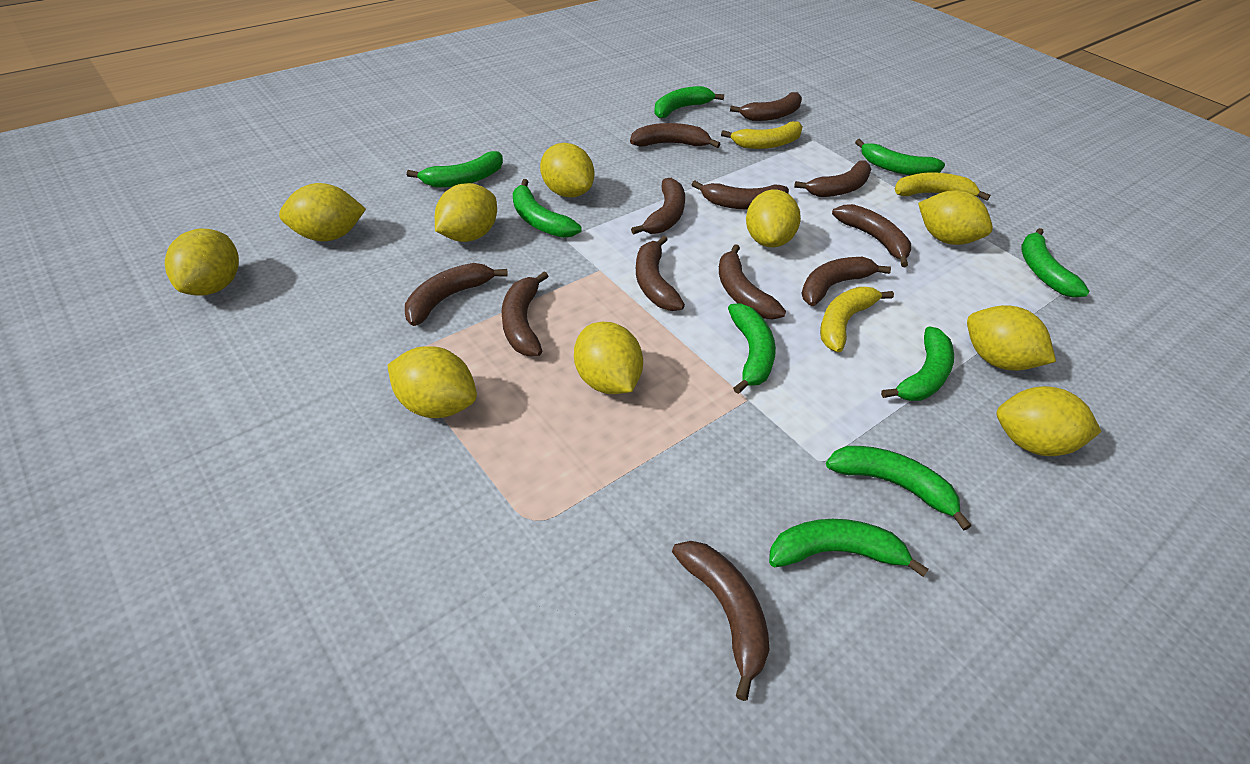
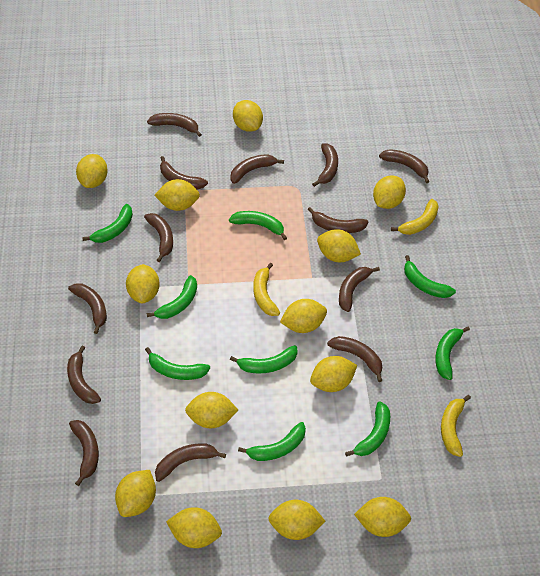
brown banana: 12 -> 13
yellow lemon: 10 -> 13

